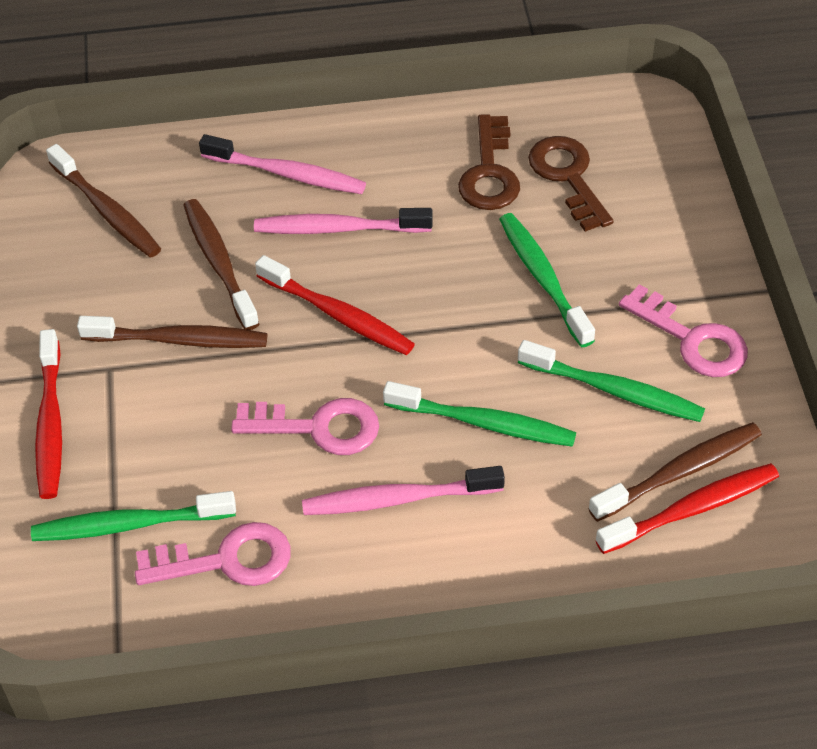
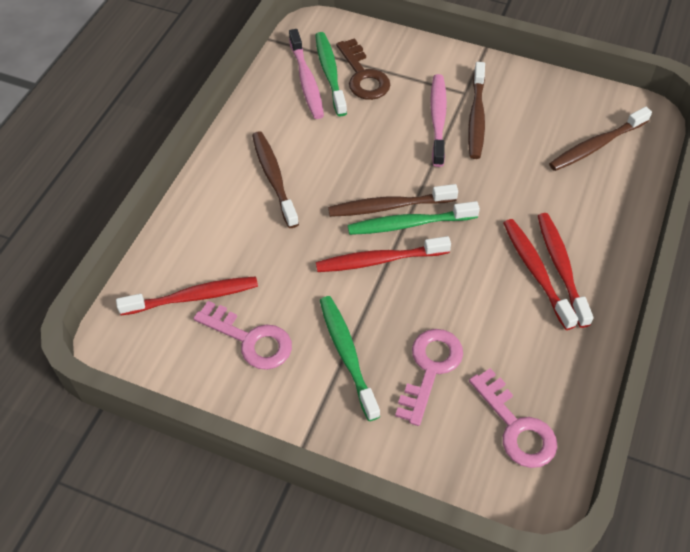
brown key: 2 -> 1
green toothbrush: 4 -> 3
pink toothbrush: 3 -> 2
red toothbrush: 3 -> 4

